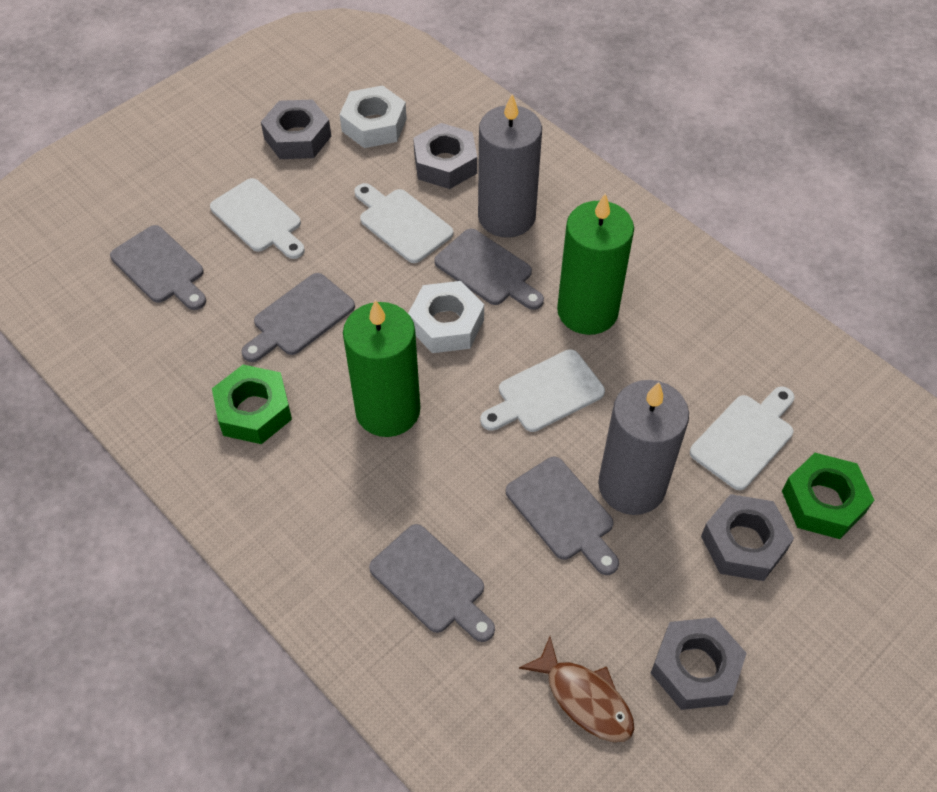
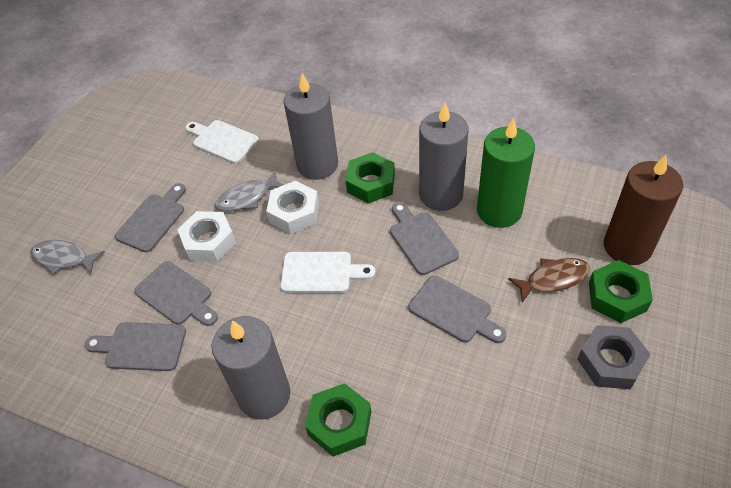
brown candle: 0 -> 1
green candle: 2 -> 1
green nut: 2 -> 3
grey candle: 2 -> 3
grey fish: 0 -> 2
grey nut: 4 -> 1
white cutting board: 4 -> 2

